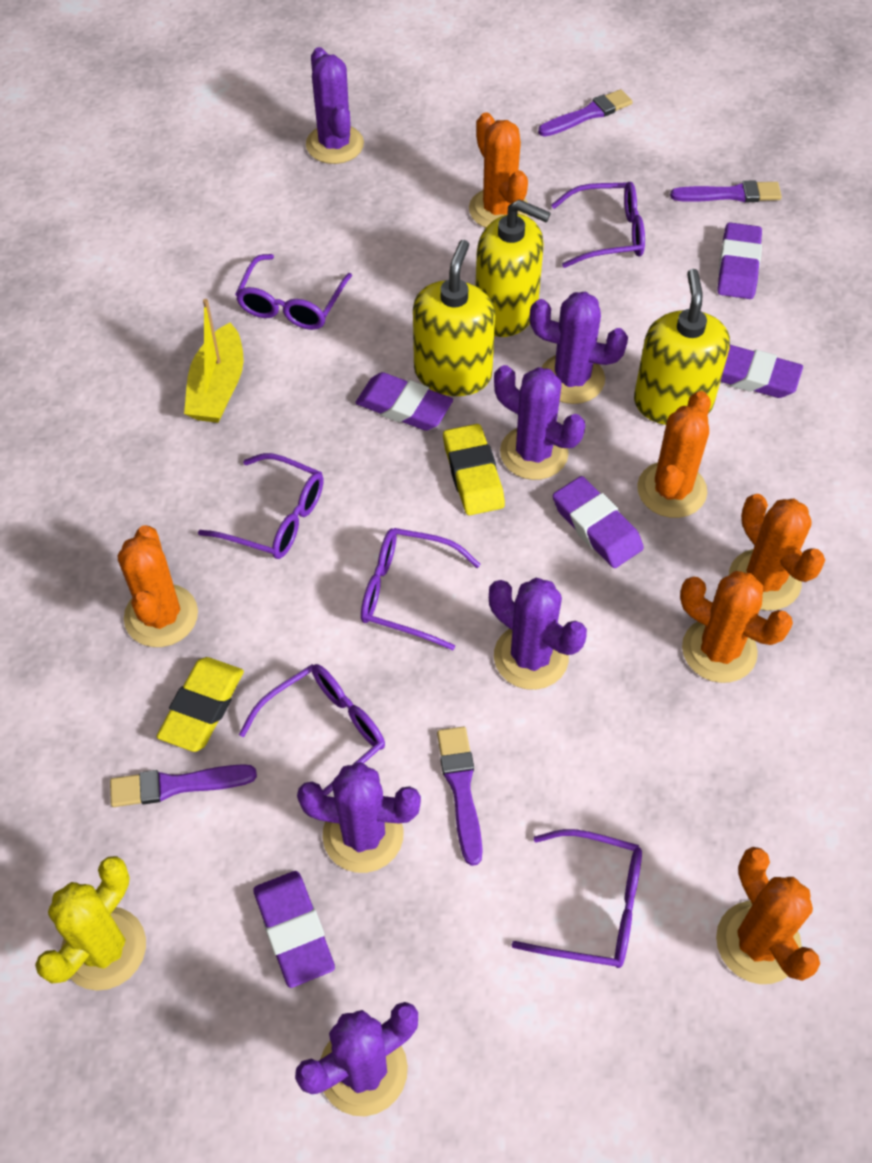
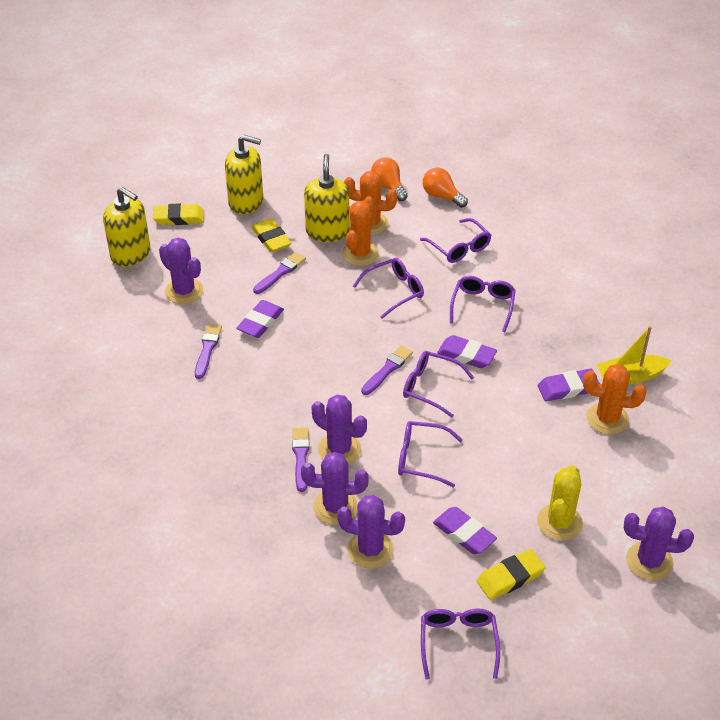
orange cactus: 6 -> 3
orange light bulb: 0 -> 2
purple cactus: 6 -> 5
purple eraser: 5 -> 4
yellow eraser: 2 -> 3

